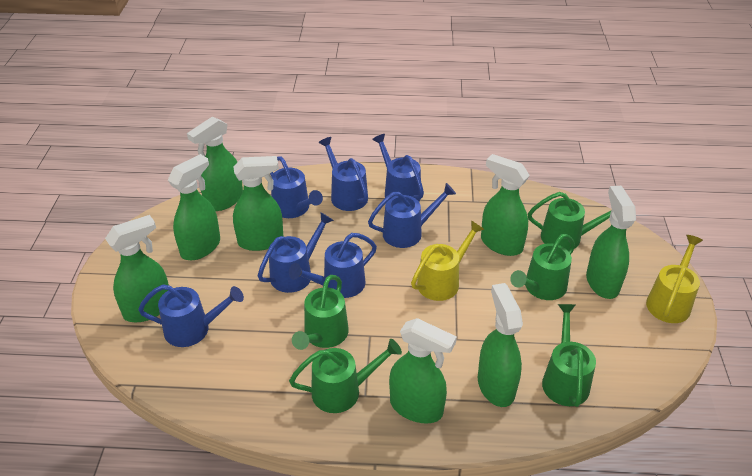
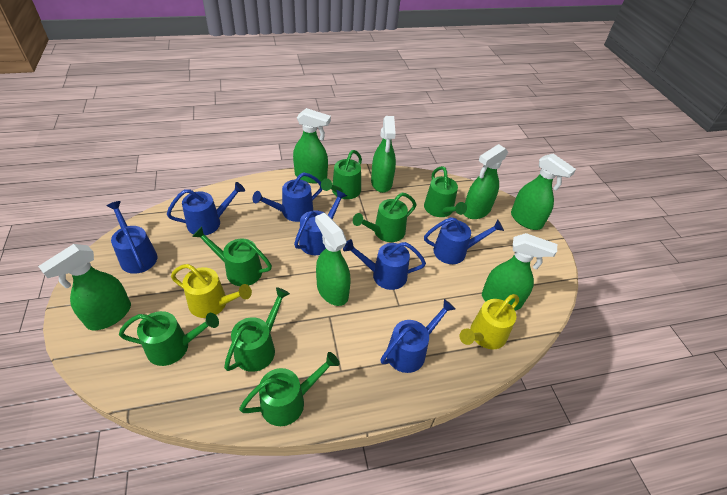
green spray bottle: 8 -> 7
green watering can: 5 -> 7

